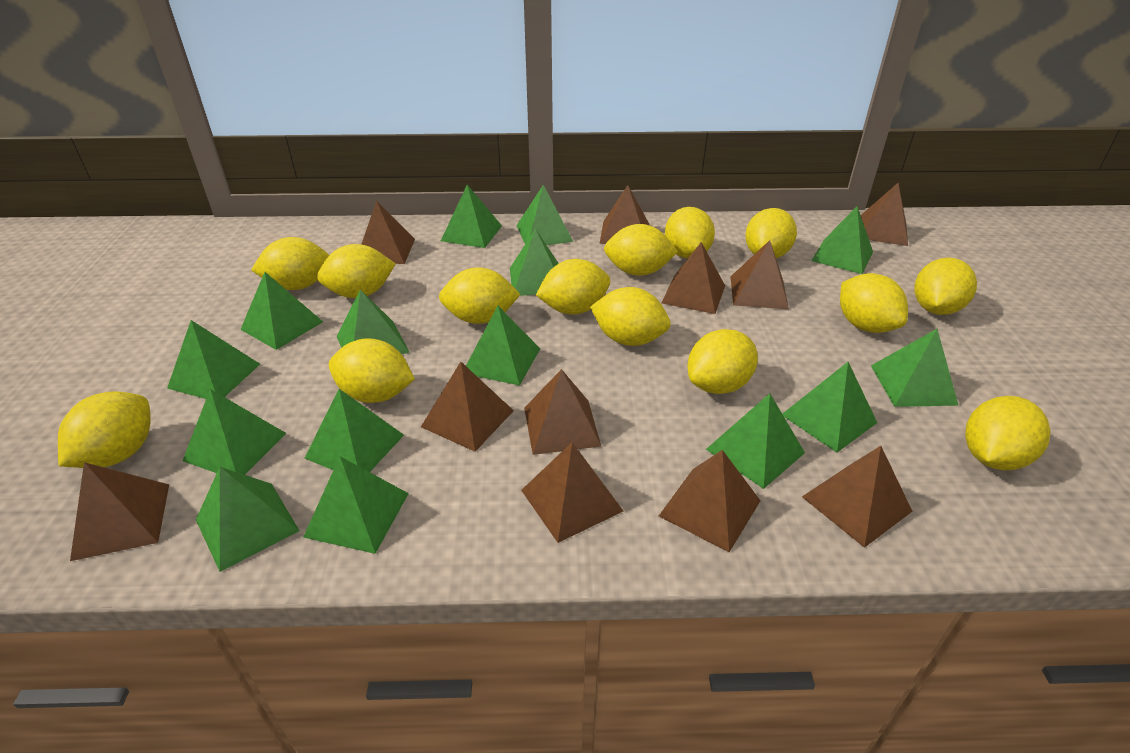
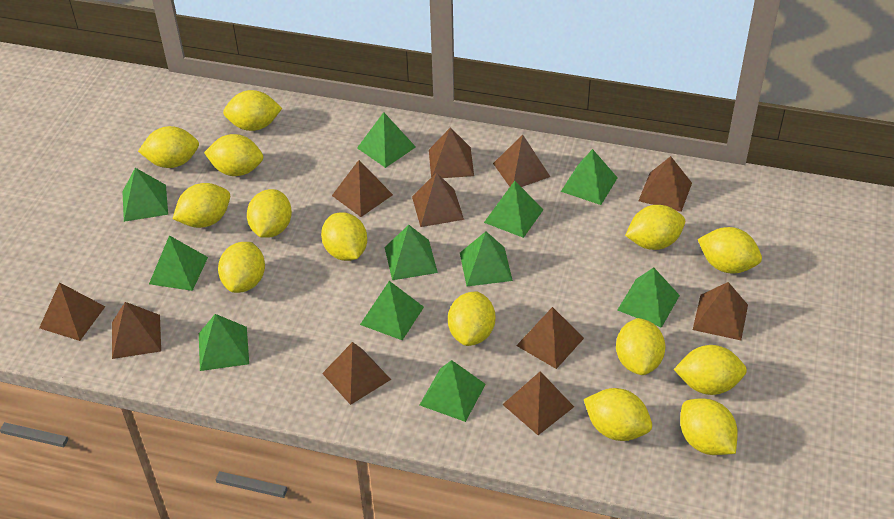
green pyramid: 15 -> 11

